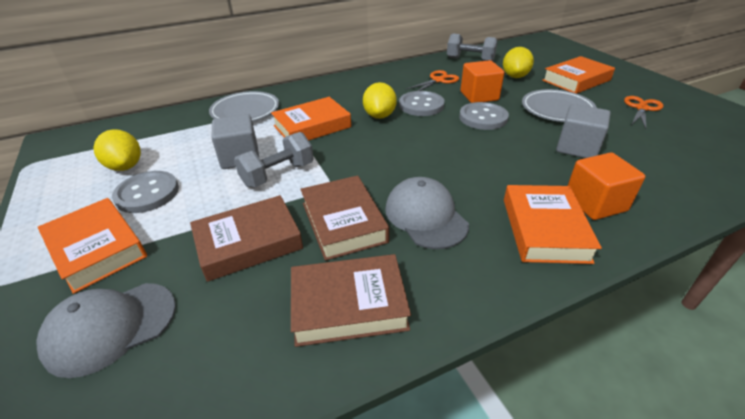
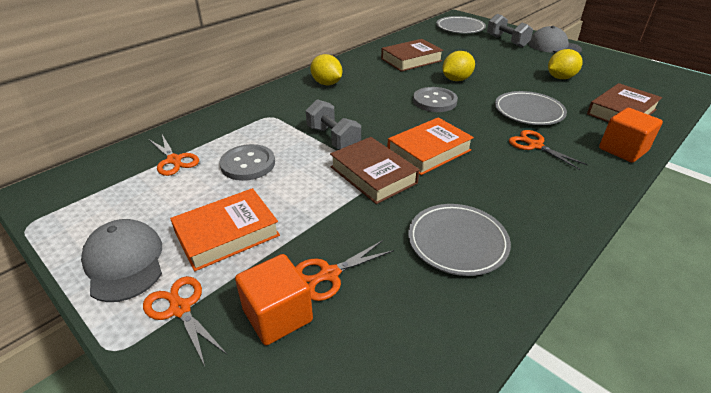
grey button: 3 -> 2
grey cube: 2 -> 0
grey plate: 2 -> 3
orange book: 4 -> 2
orange scissors: 2 -> 4

